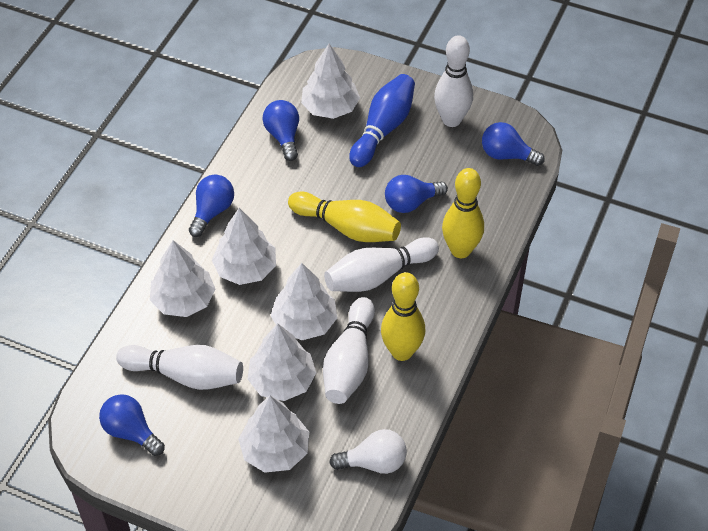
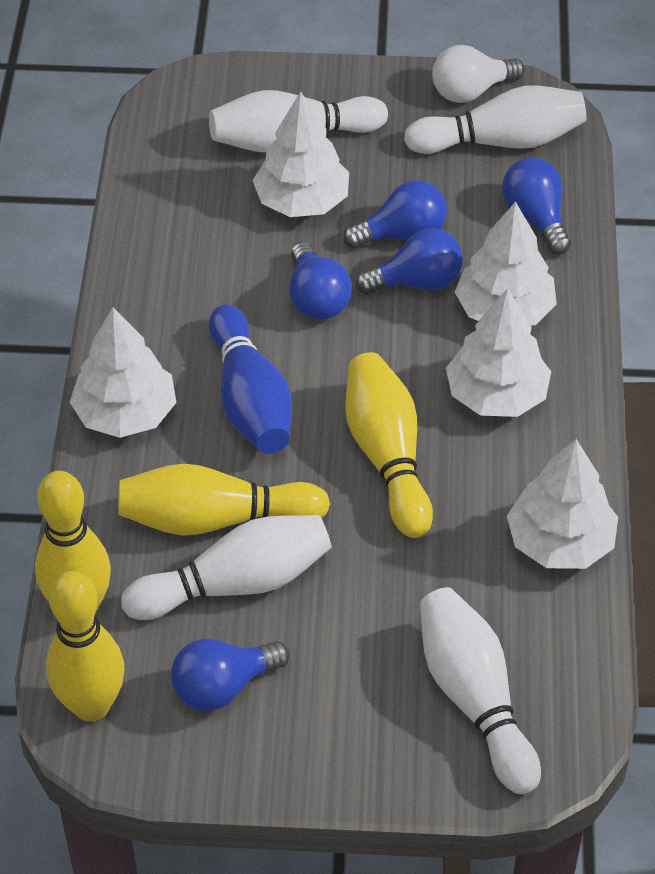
white tree: 6 -> 5
yellow bowling pin: 3 -> 4

